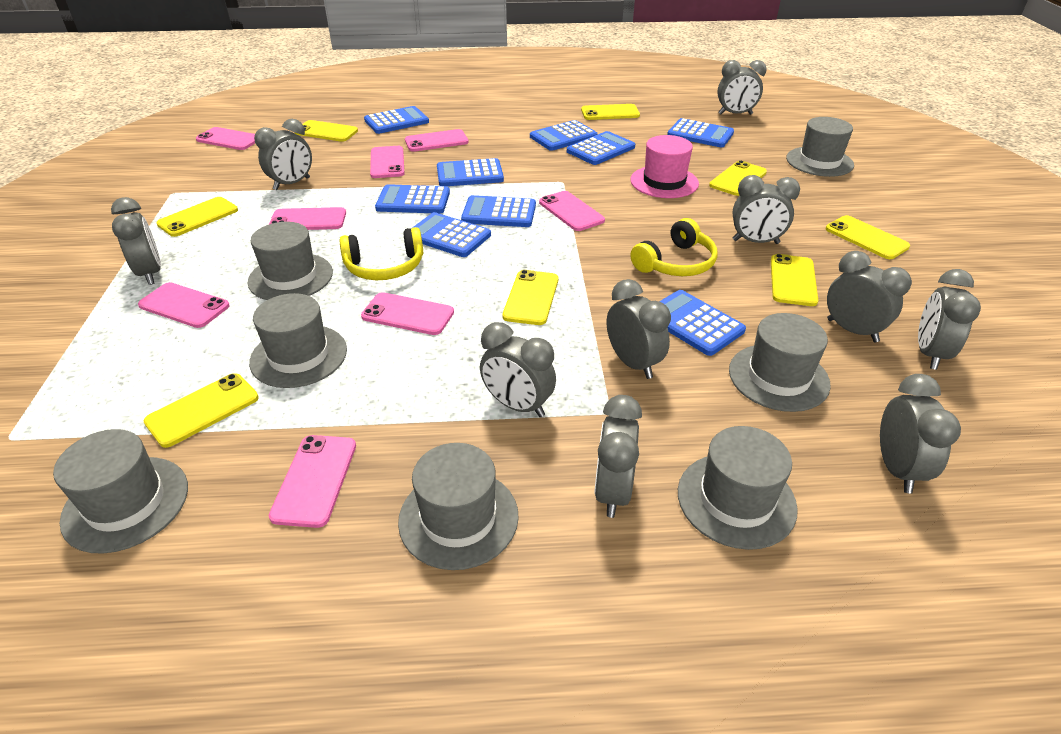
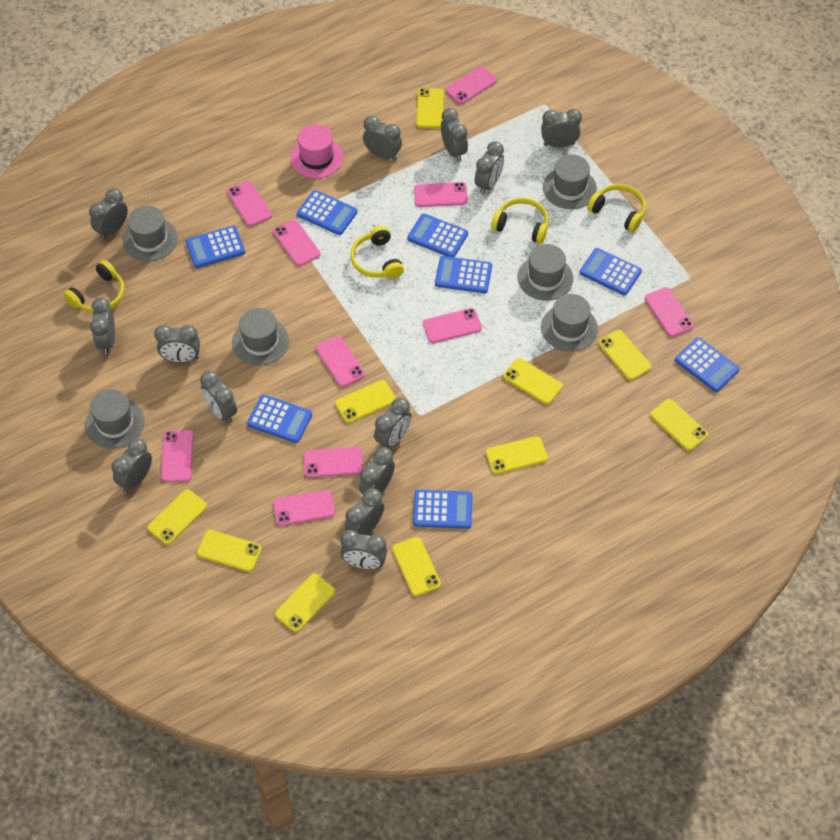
blue calculator: 9 -> 8
grey clock: 10 -> 13
grey hat: 7 -> 6
pink phone: 8 -> 10
yellow headphones: 2 -> 4
yellow phone: 8 -> 10

